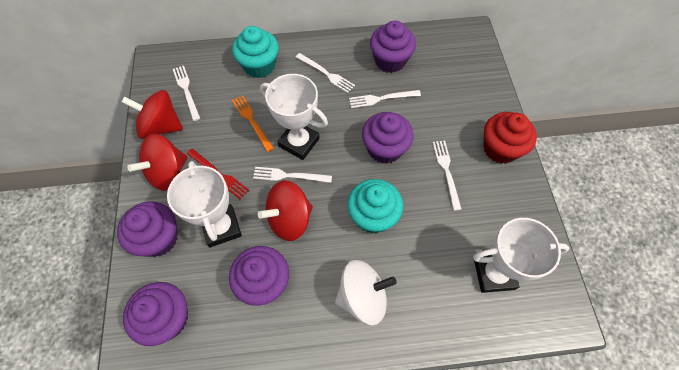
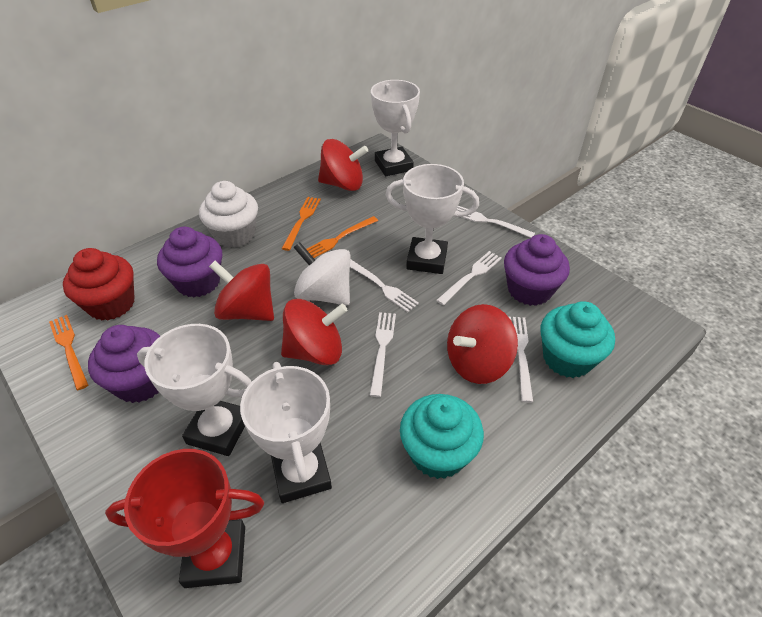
orange fork: 1 -> 3
purple cupcake: 5 -> 3
red fork: 1 -> 0
red spinning top: 3 -> 4
red trophy: 0 -> 1
white cupcake: 0 -> 1
white trophy: 3 -> 4

